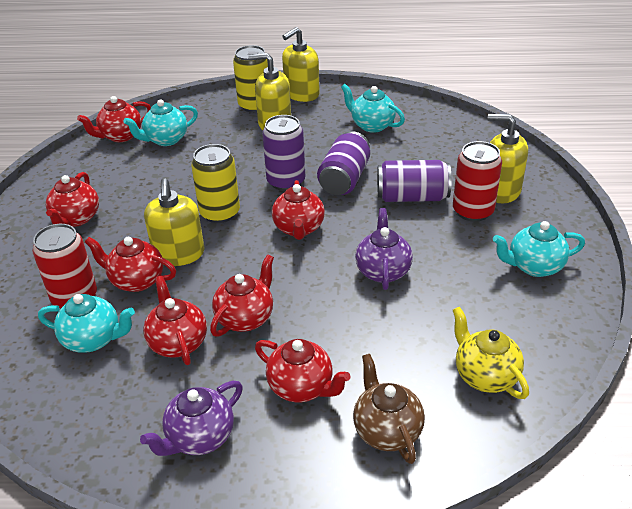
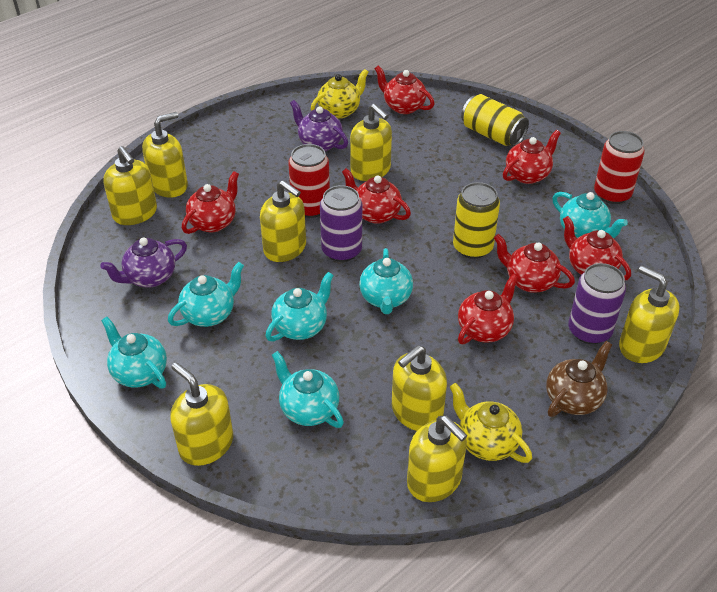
purple can: 3 -> 2
turquoise teapot: 4 -> 6
yellow soap dispenser: 4 -> 8
yellow teapot: 1 -> 2

